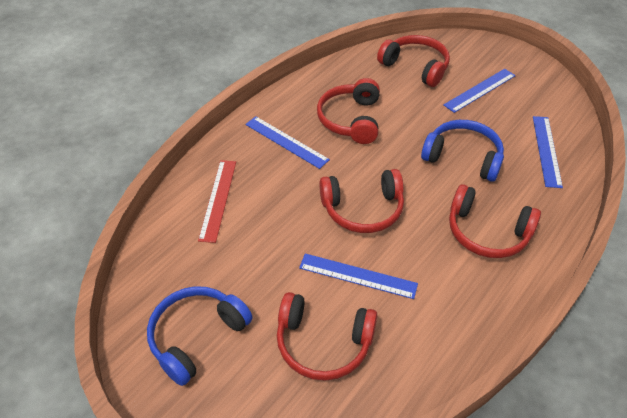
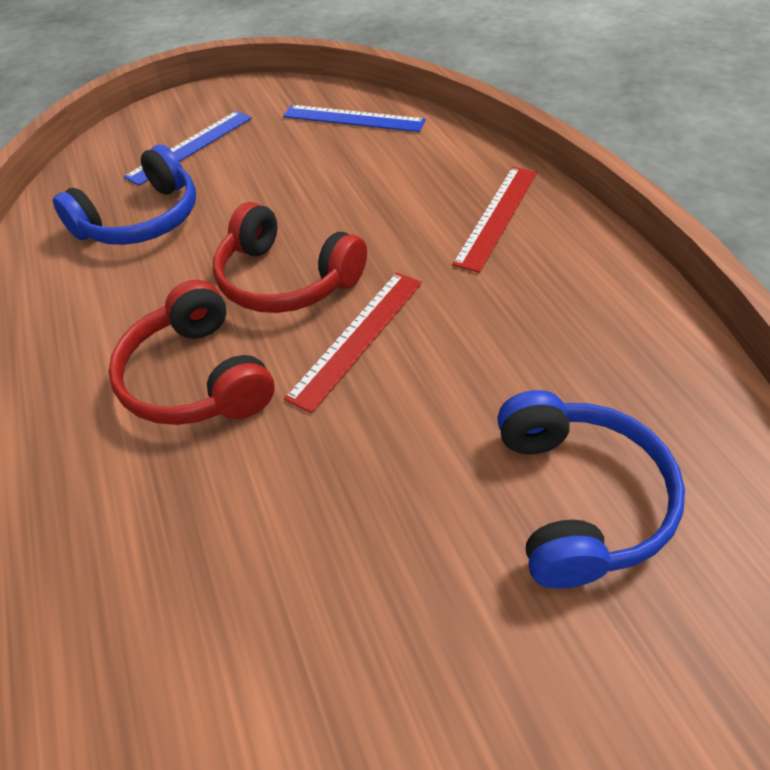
blue ruler: 4 -> 2
red headphones: 5 -> 2
red ruler: 1 -> 2

